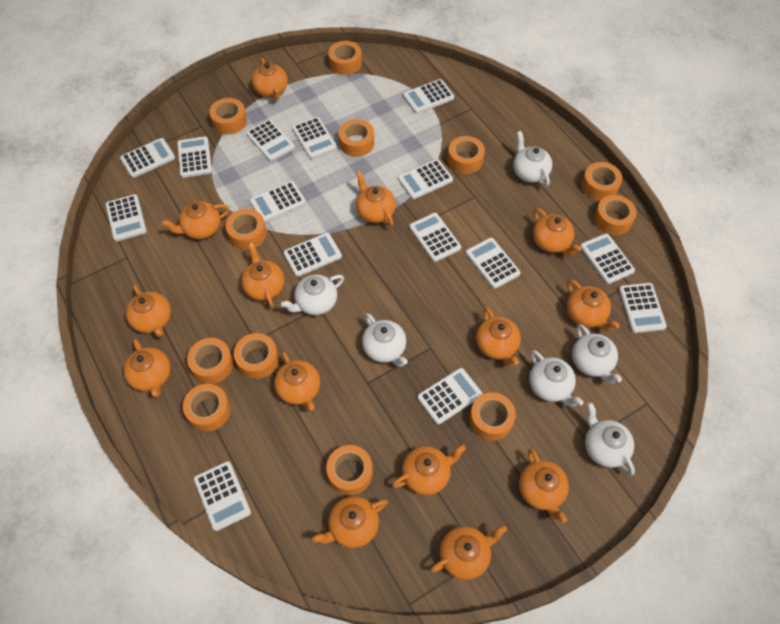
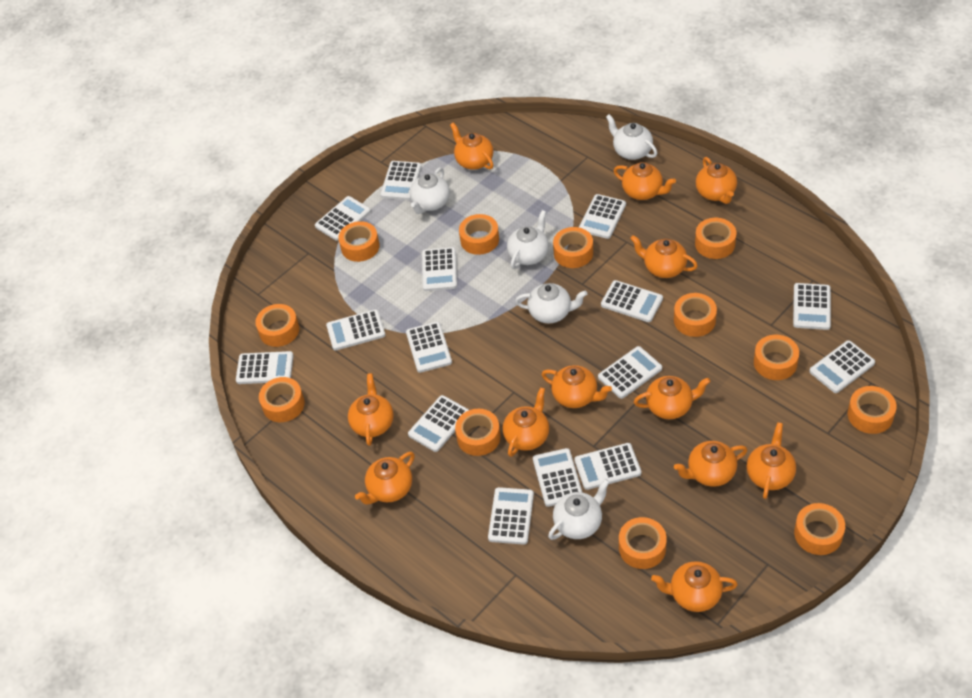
orange teapot: 14 -> 12
white teapot: 6 -> 5

